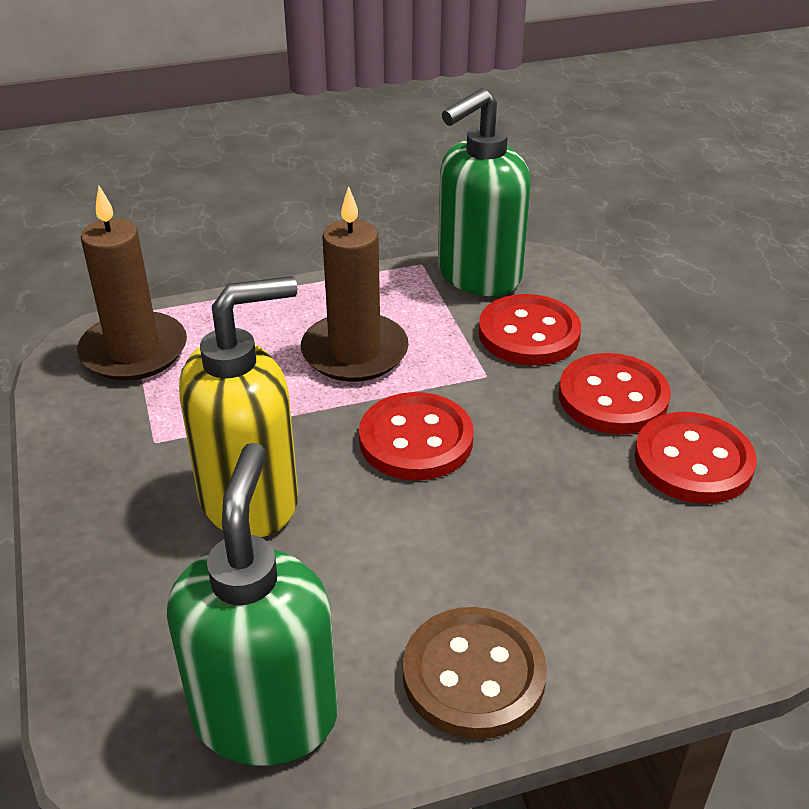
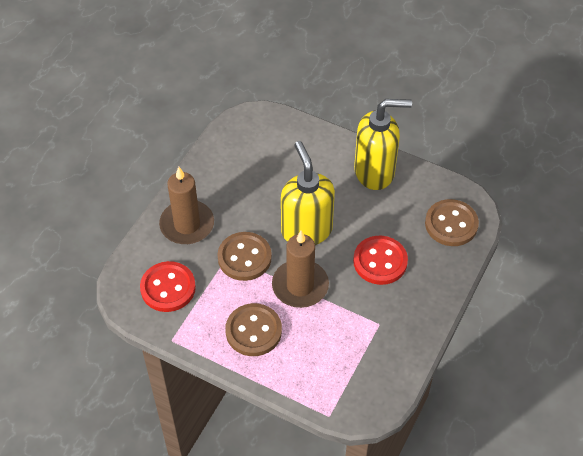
brown button: 1 -> 3
green soap dispenser: 2 -> 0
red button: 4 -> 2
yellow soap dispenser: 1 -> 2

